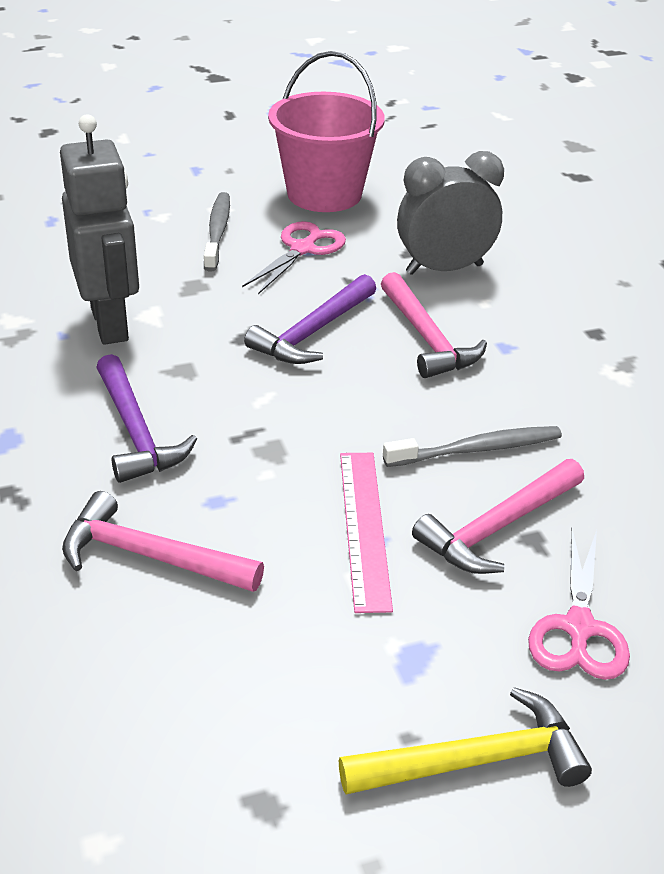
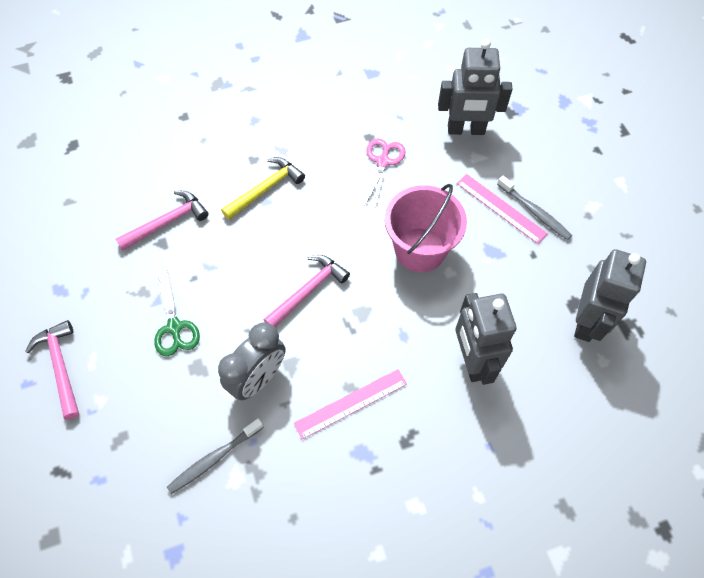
green scissors: 0 -> 1
grey robot: 1 -> 3
pink ruler: 1 -> 2
pink scissors: 2 -> 1
purple hammer: 2 -> 0

